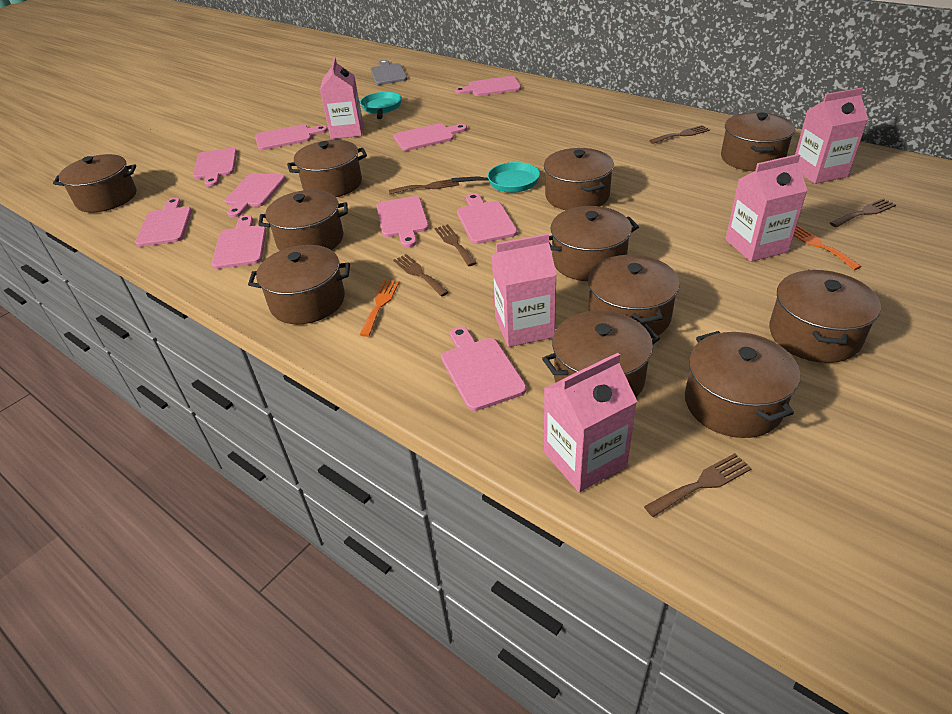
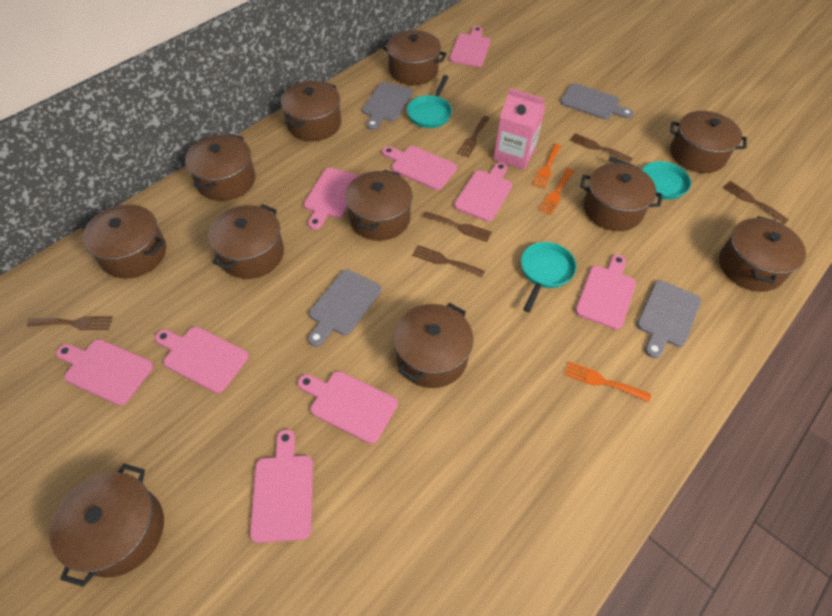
grey cutting board: 1 -> 4
orange fork: 2 -> 3
pink carton: 5 -> 1
pink cutting board: 10 -> 9
turquoise pan: 2 -> 3

